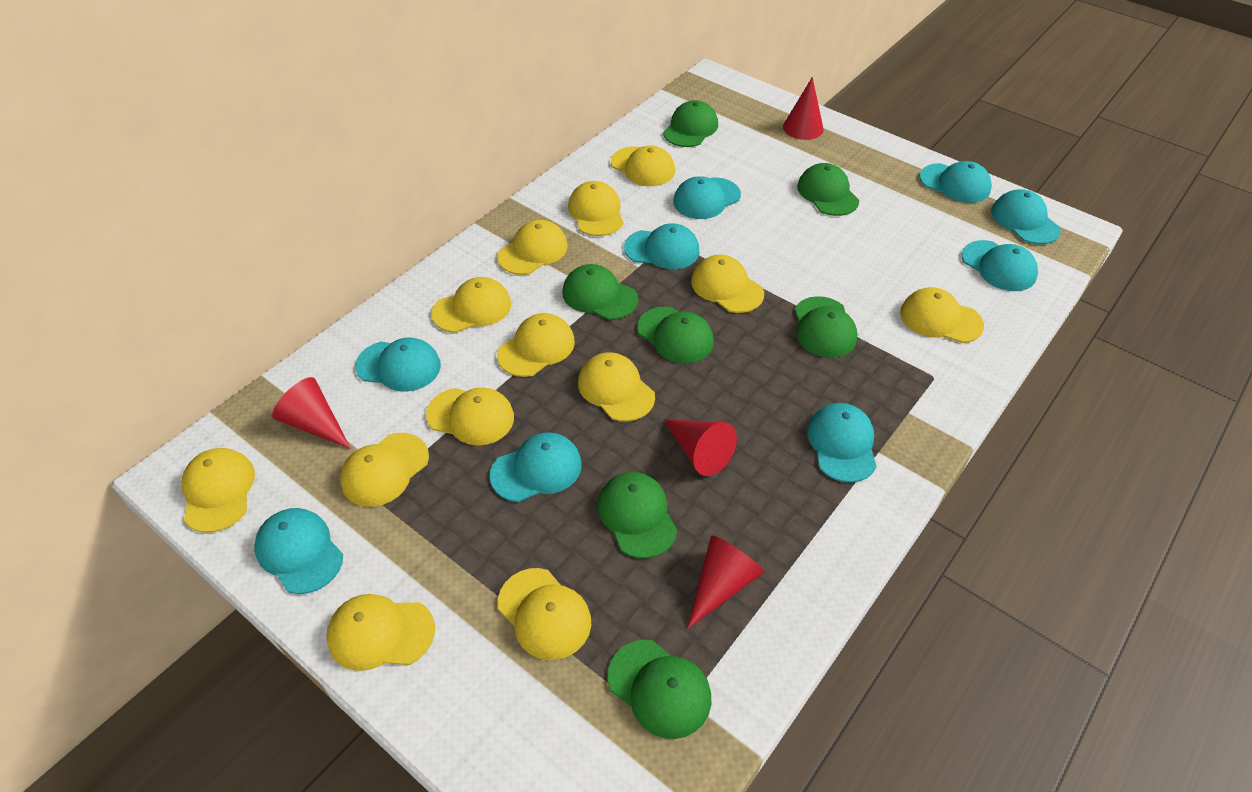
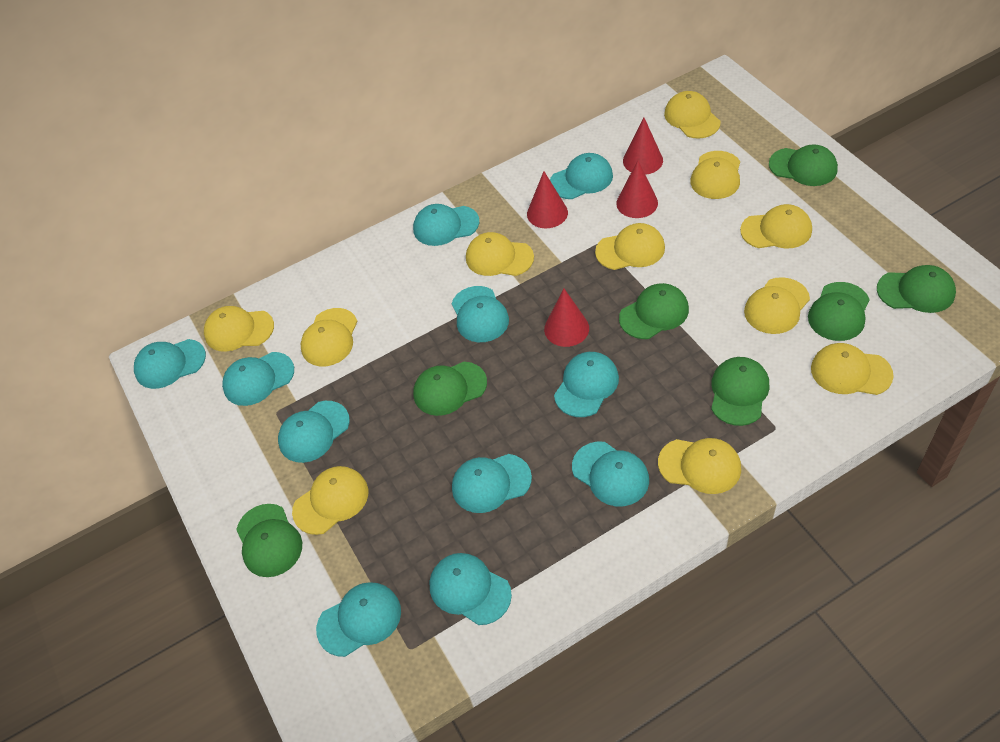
turquoise cap: 9 -> 11
yellow cap: 13 -> 11

